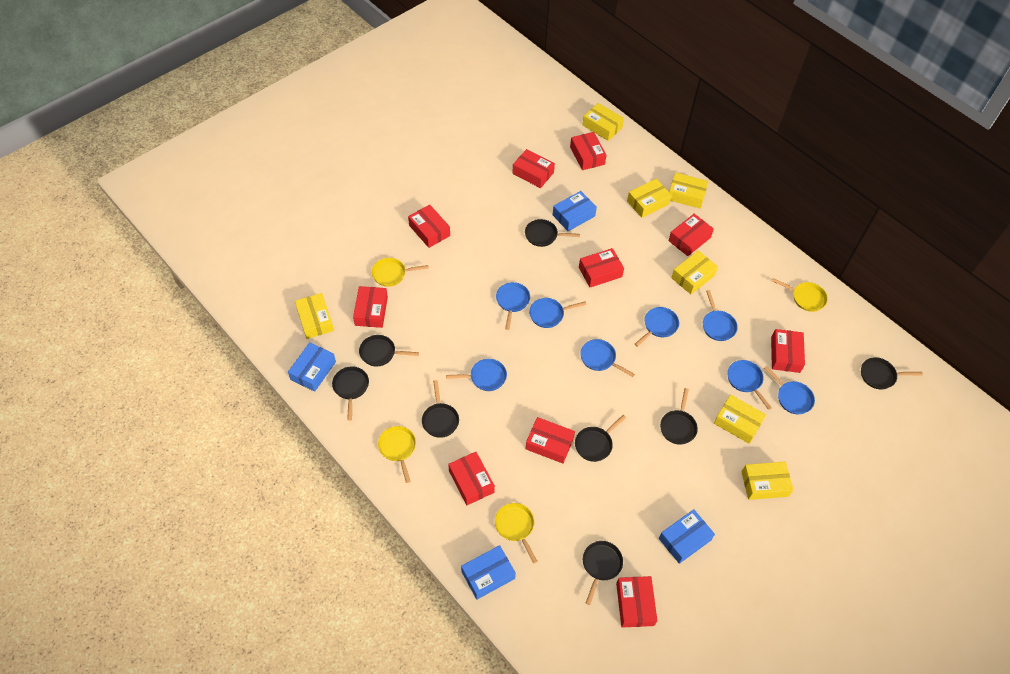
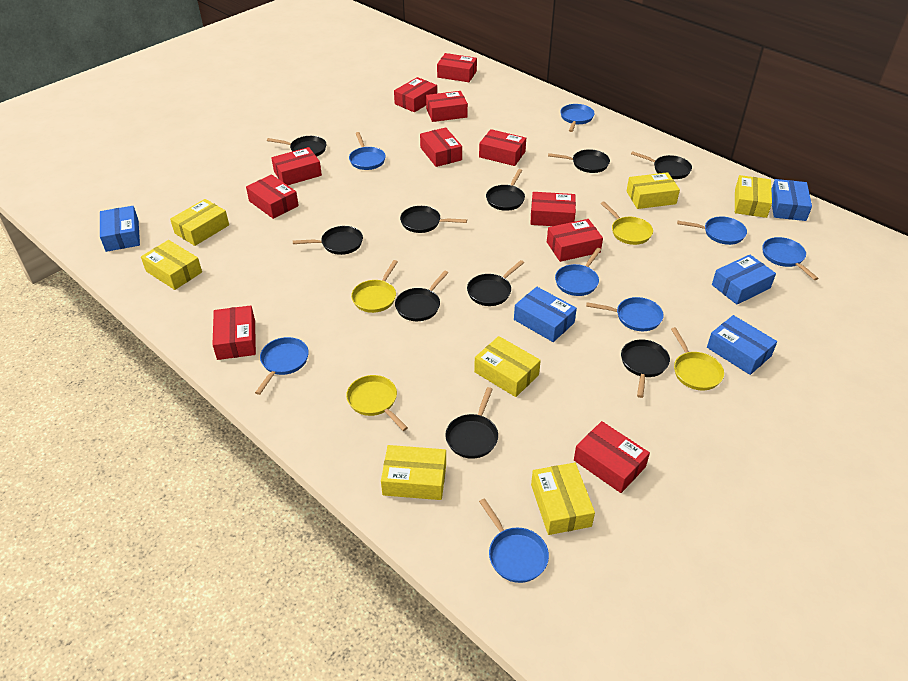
black pan: 8 -> 10
blue box: 4 -> 5
red box: 10 -> 11

